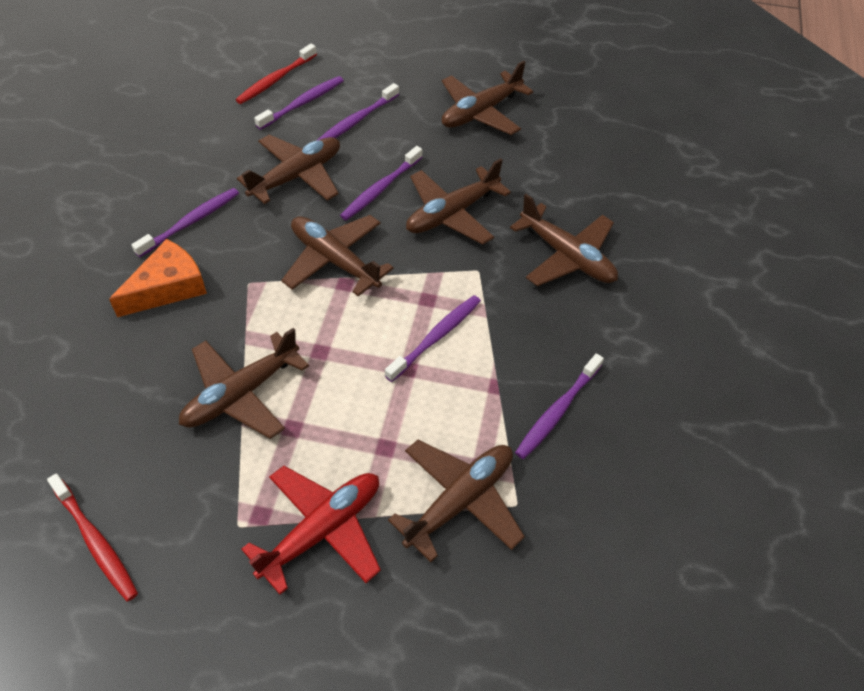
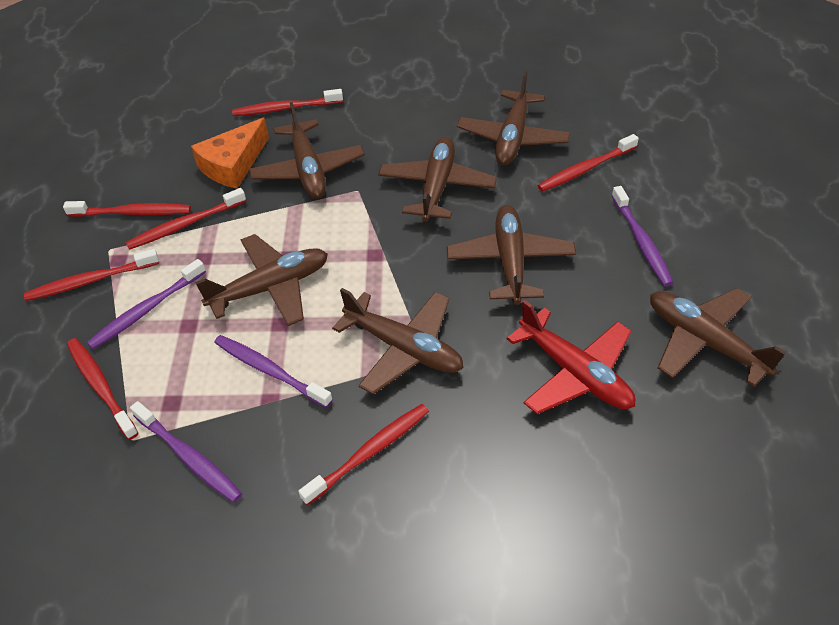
purple toothbrush: 6 -> 4
red toothbrush: 2 -> 7

